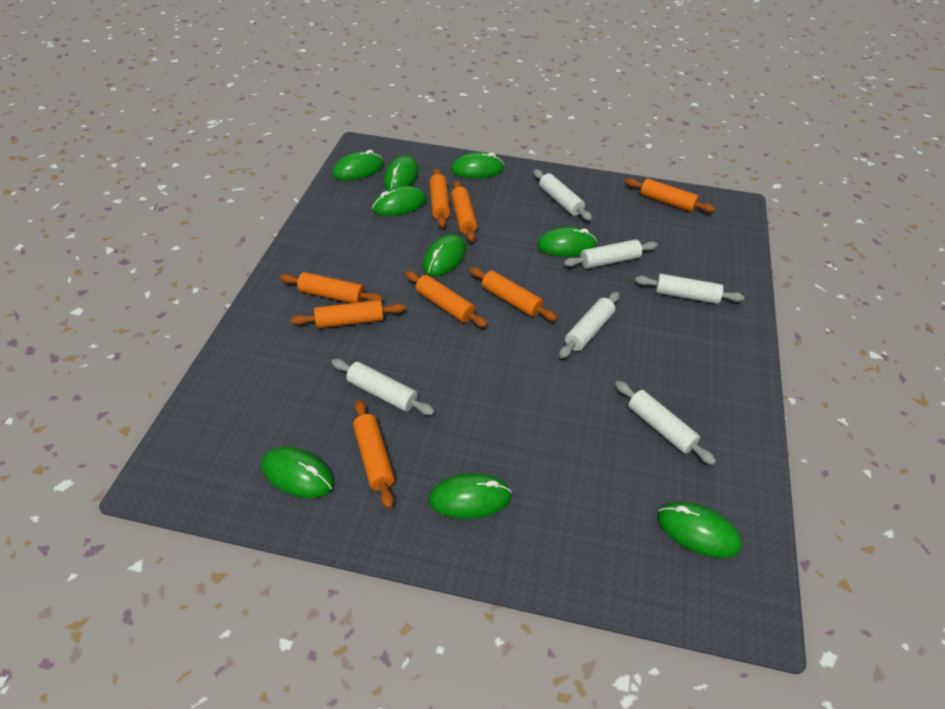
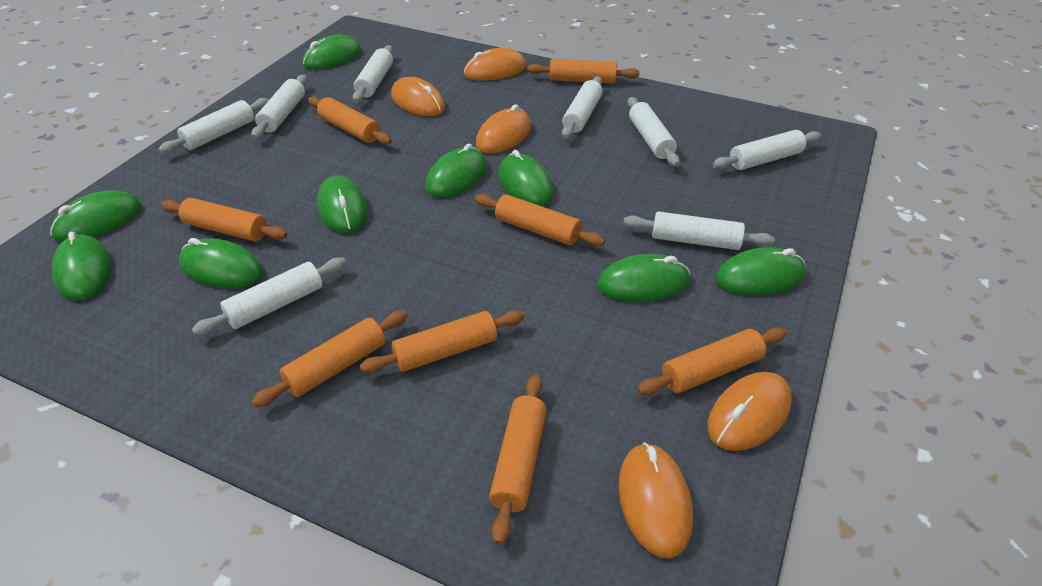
orange mouse: 0 -> 5
white rolling pin: 6 -> 8

